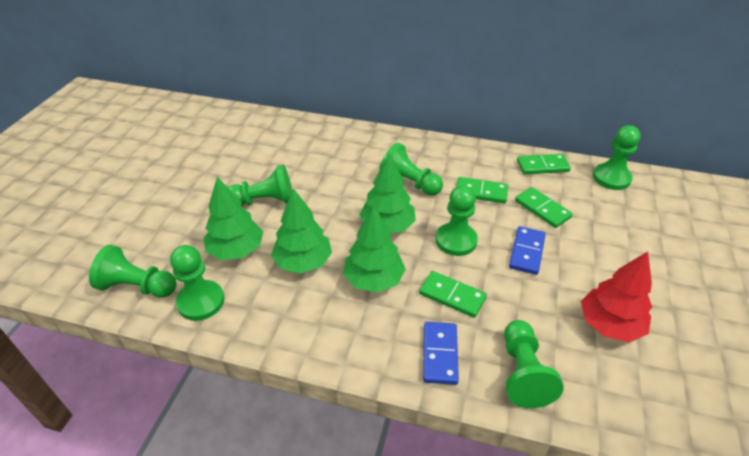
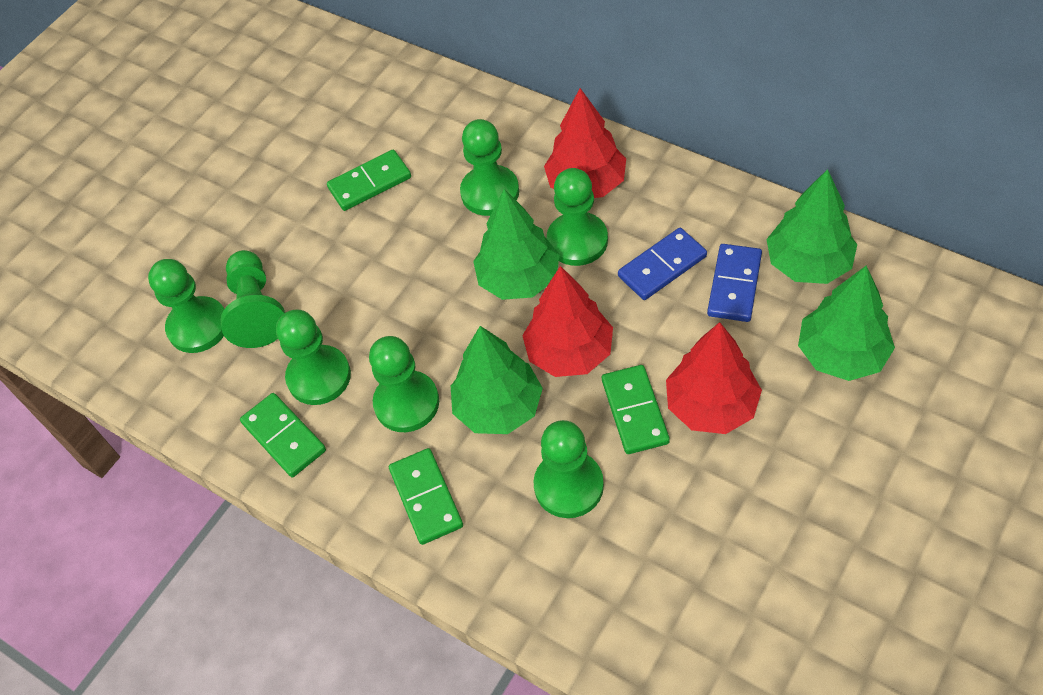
red tree: 1 -> 3

